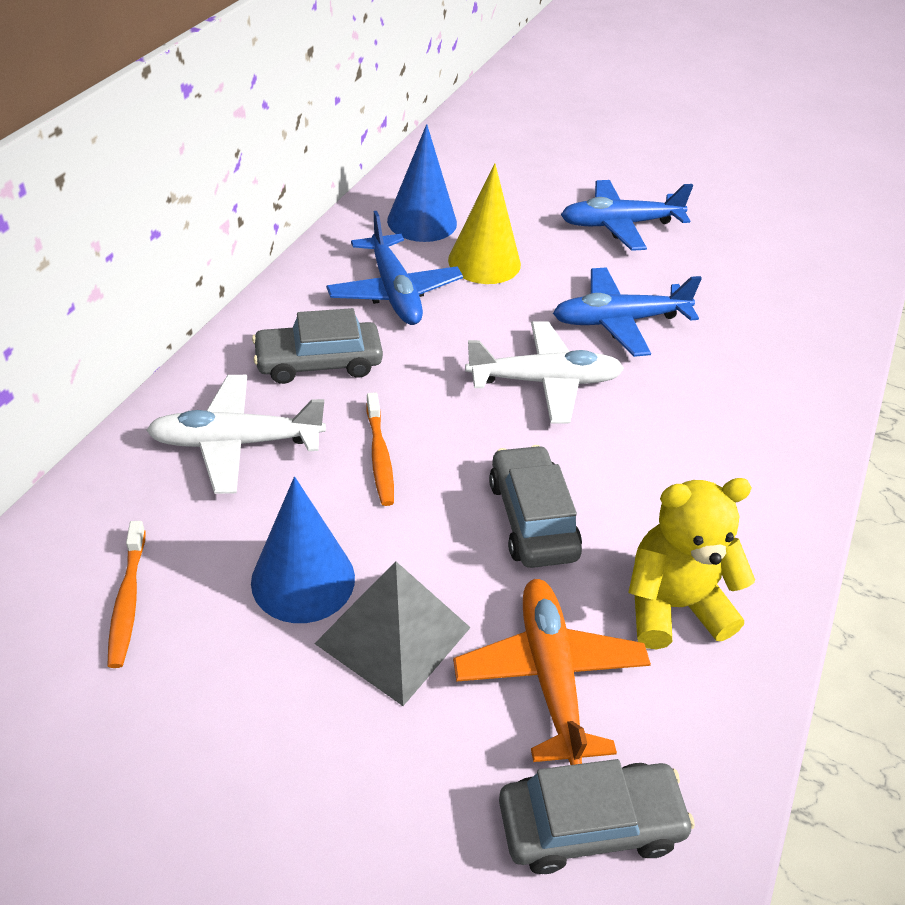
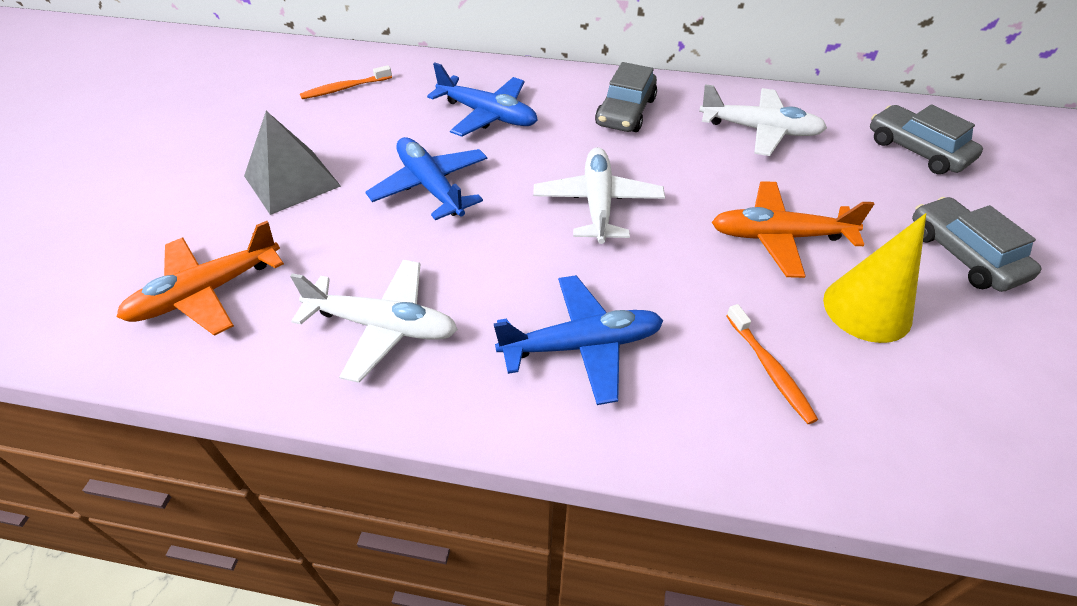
blue cone: 2 -> 0
orange plane: 1 -> 2
white plane: 2 -> 3
yellow teddy bear: 1 -> 0

